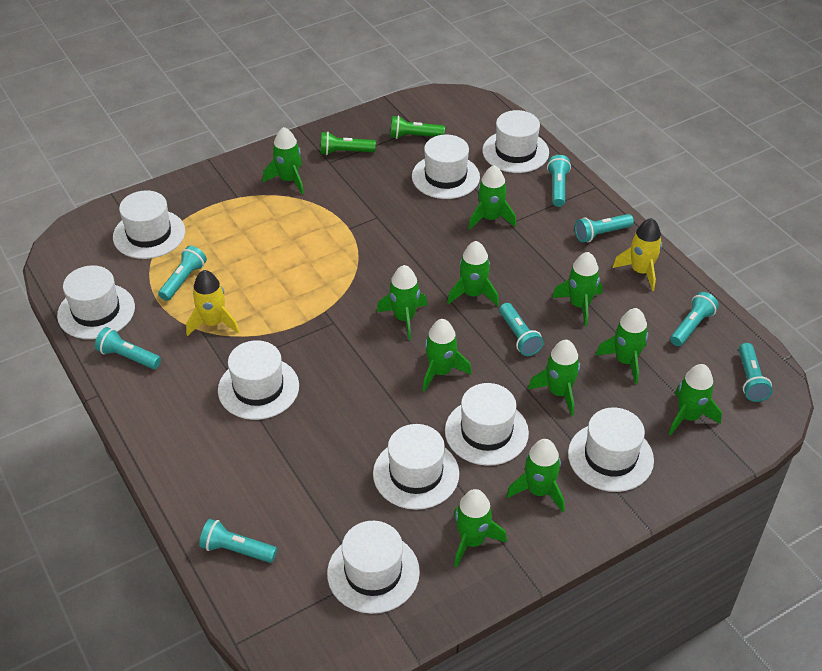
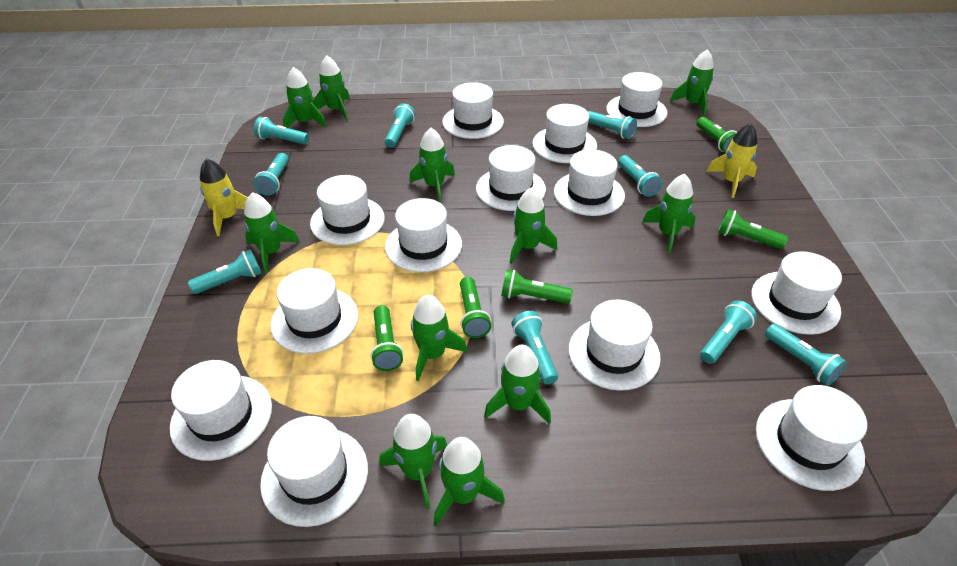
green flashlight: 2 -> 5
turquoise flashlight: 8 -> 9
white hat: 9 -> 13

